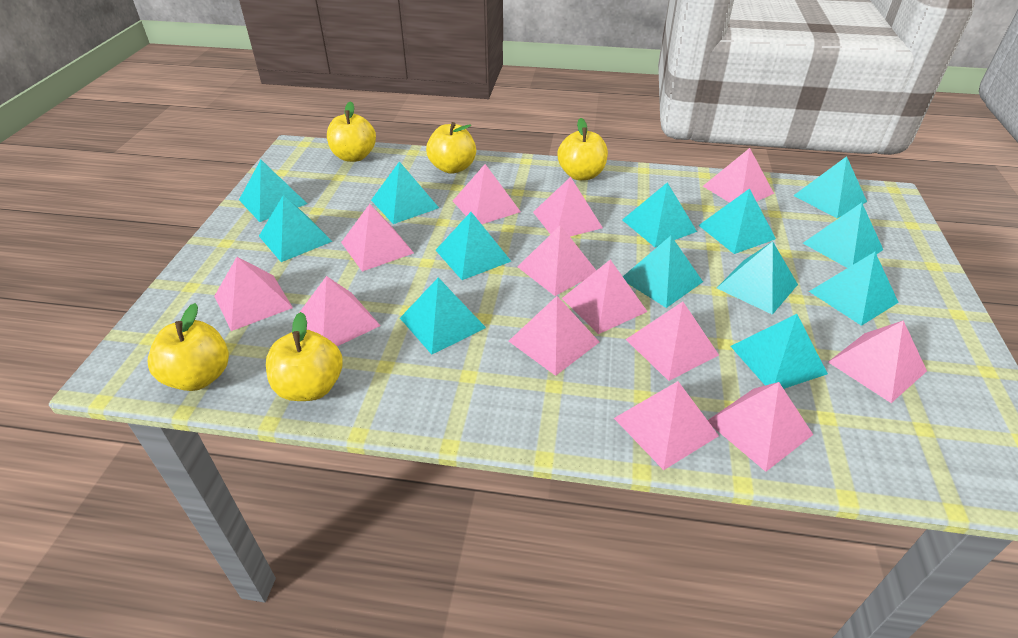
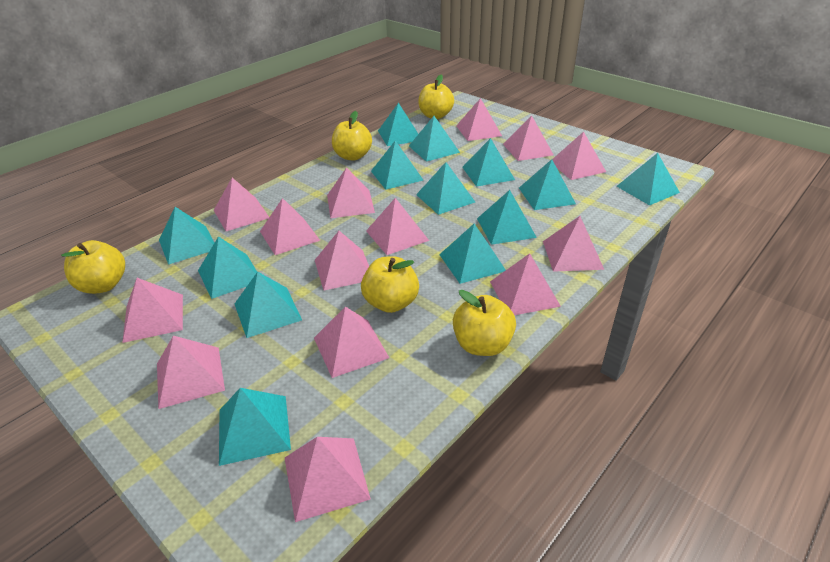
pink pyramid: 13 -> 14

